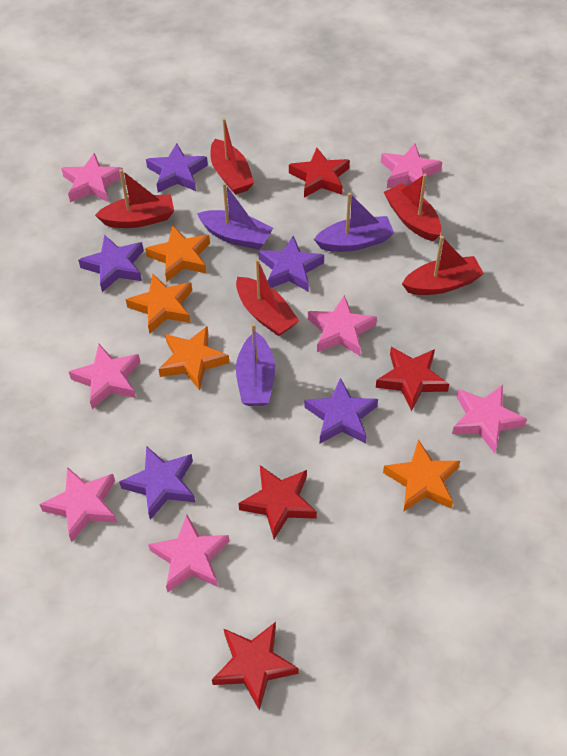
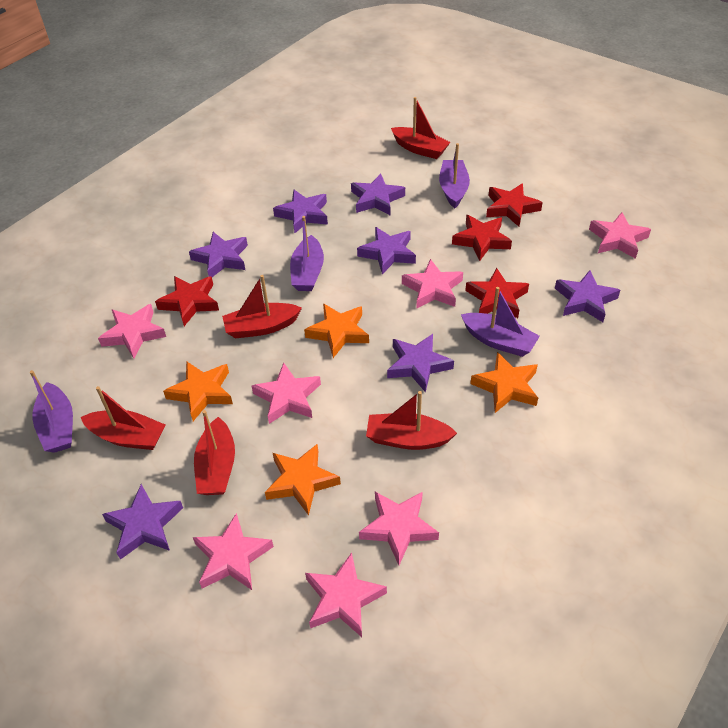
purple boat: 3 -> 4
purple star: 5 -> 7

